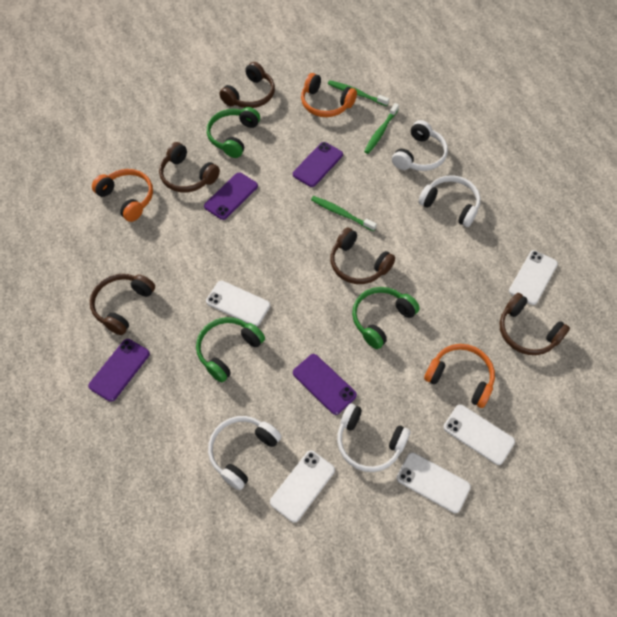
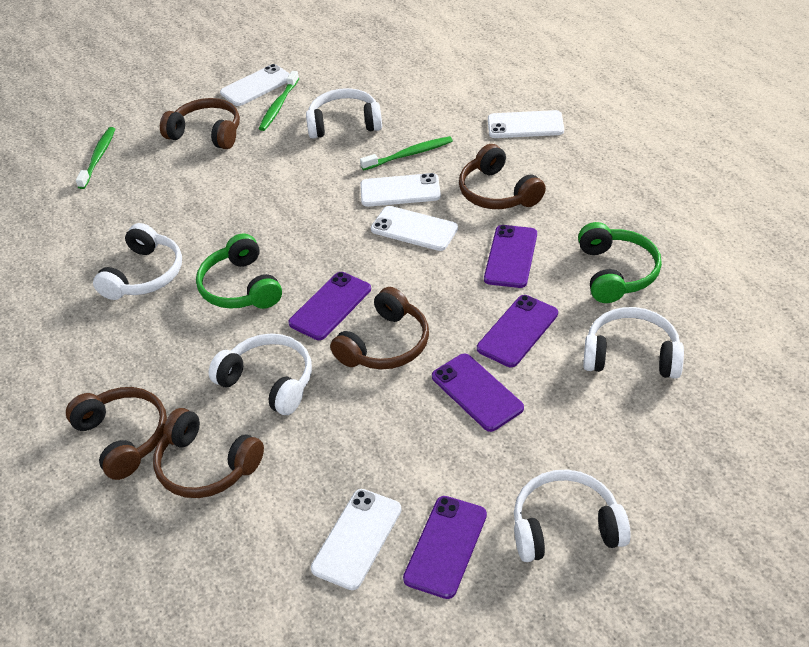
green headphones: 3 -> 2
orange headphones: 3 -> 0
purple phone: 4 -> 5
white headphones: 4 -> 5

